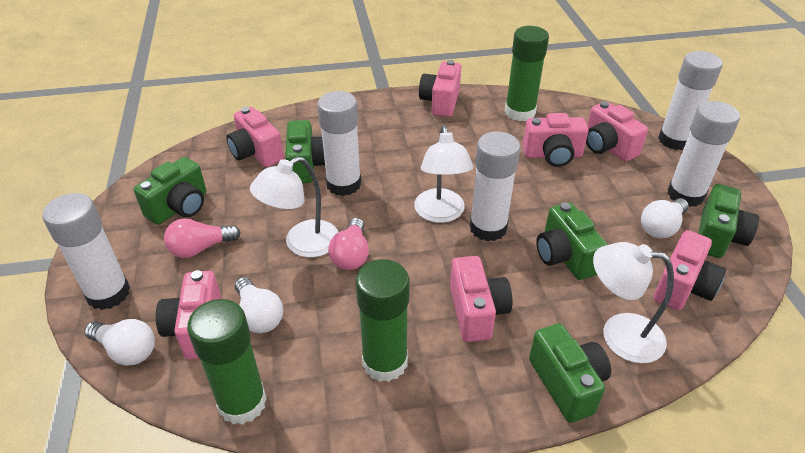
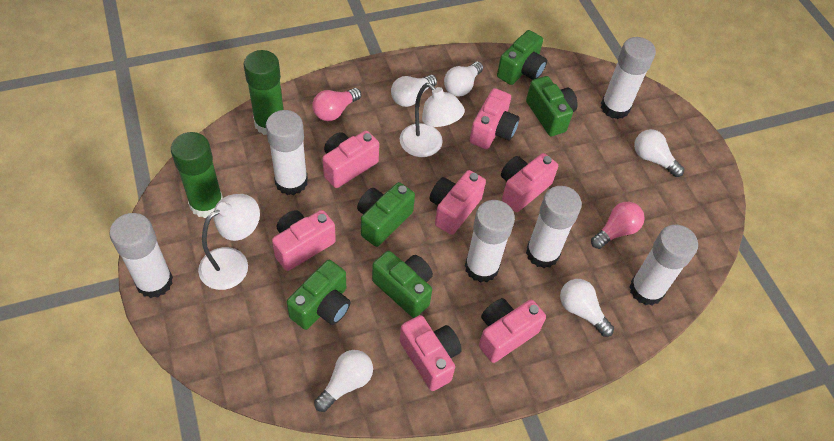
green glue stick: 3 -> 2
white glue stick: 5 -> 6
white lamp: 3 -> 2
white light bulb: 3 -> 5

